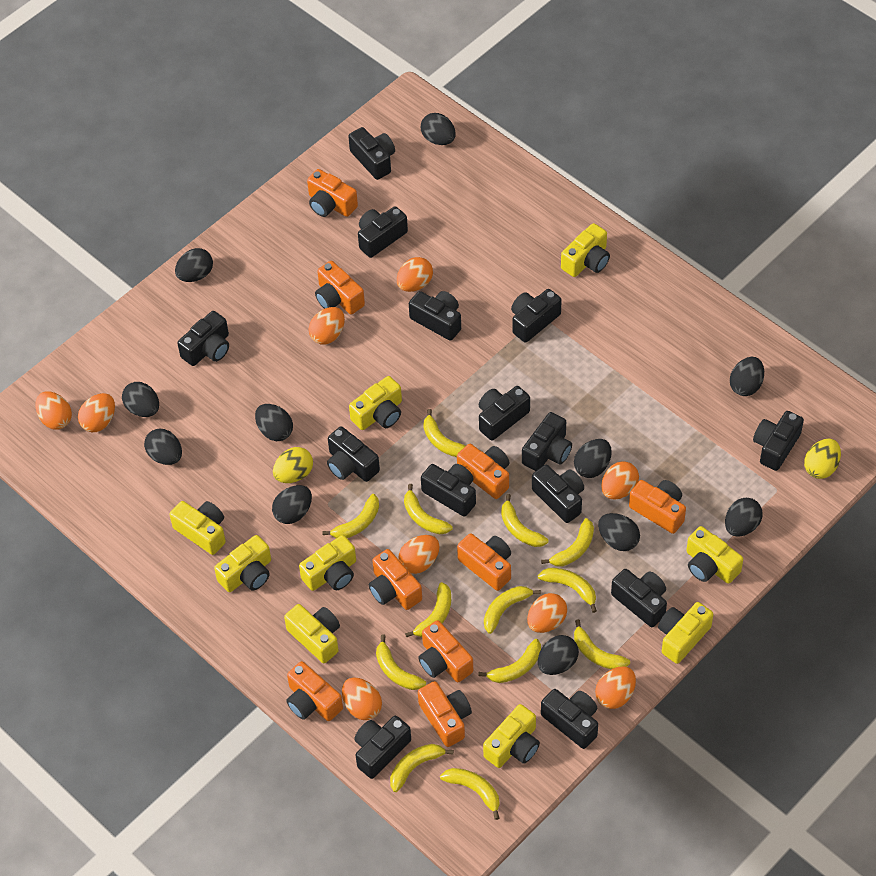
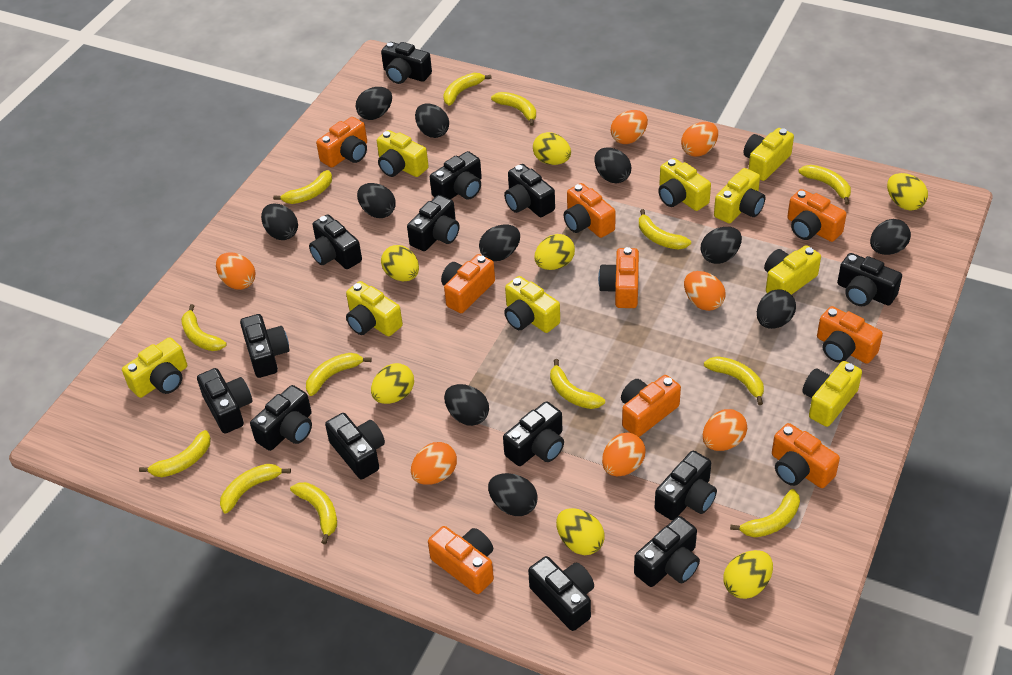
orange egg: 9 -> 7
yellow egg: 2 -> 7

